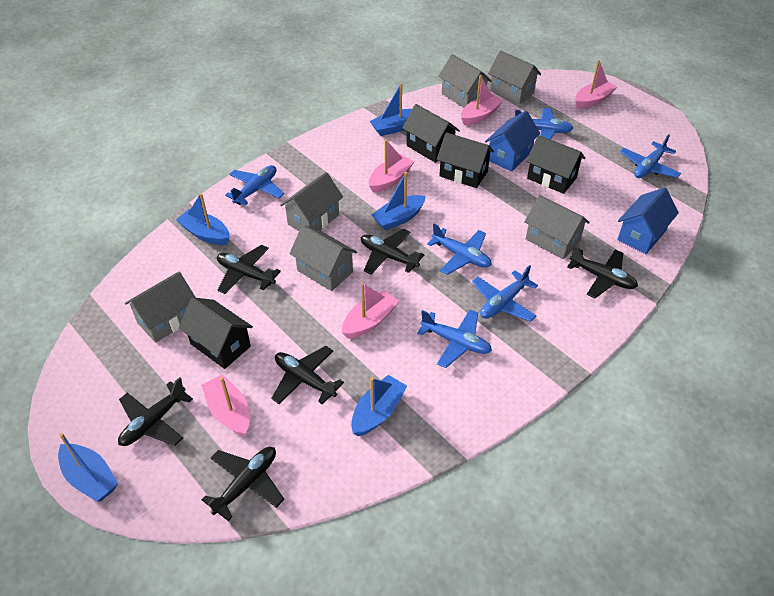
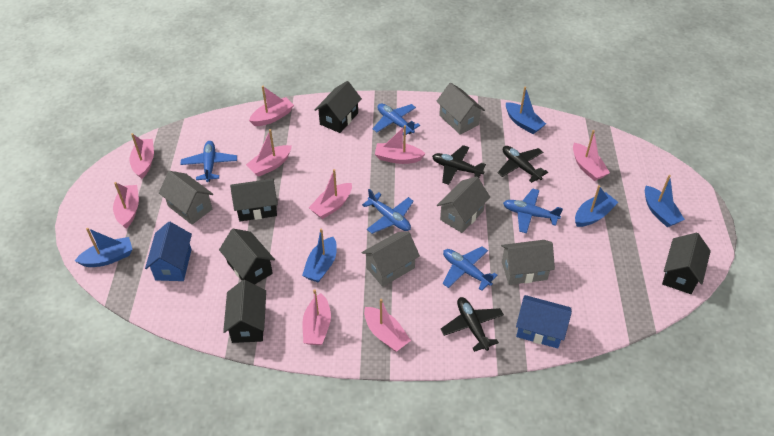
black house: 4 -> 5
black plane: 6 -> 3
blue plane: 6 -> 5
grey house: 6 -> 5
pink boat: 5 -> 9

